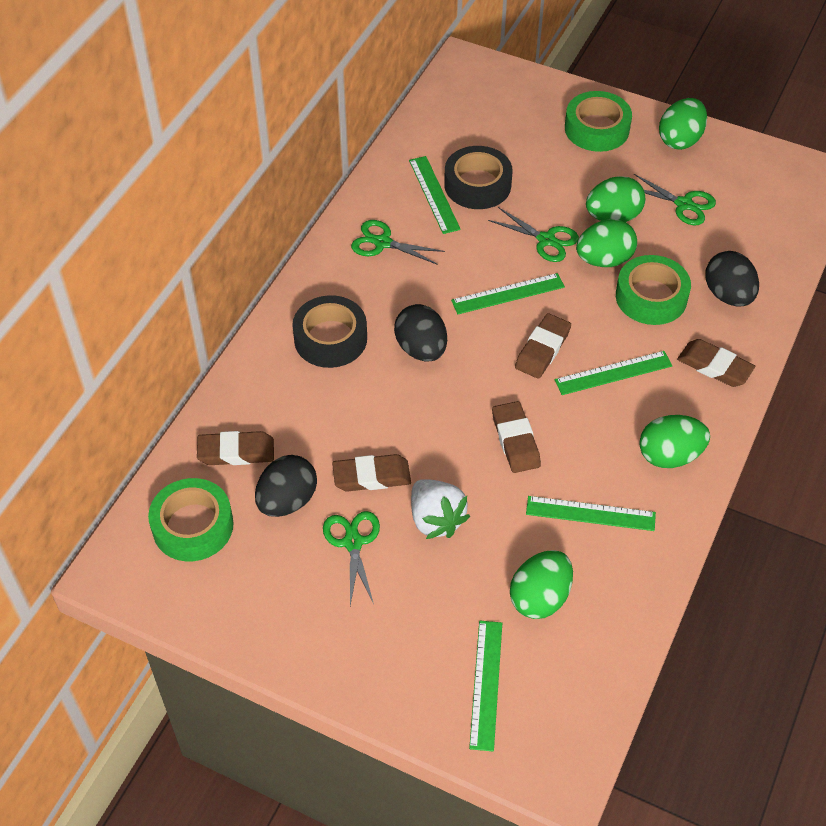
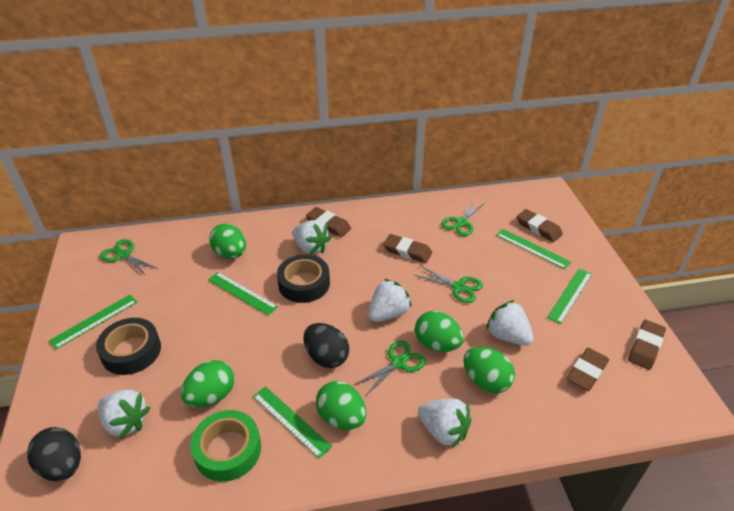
black egg: 3 -> 2
green tape: 3 -> 1
white strawberry: 1 -> 5

